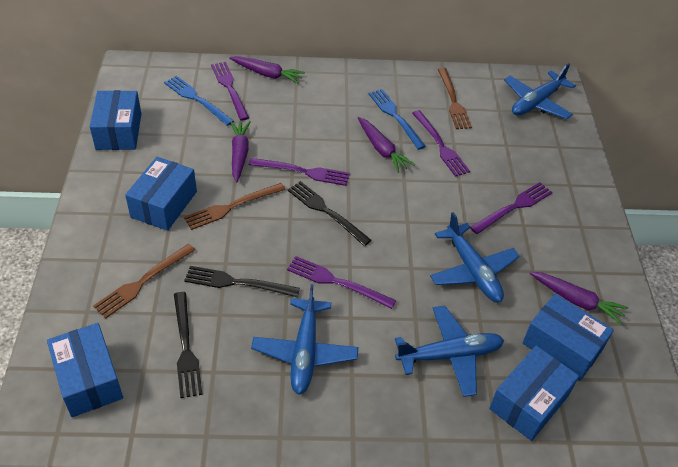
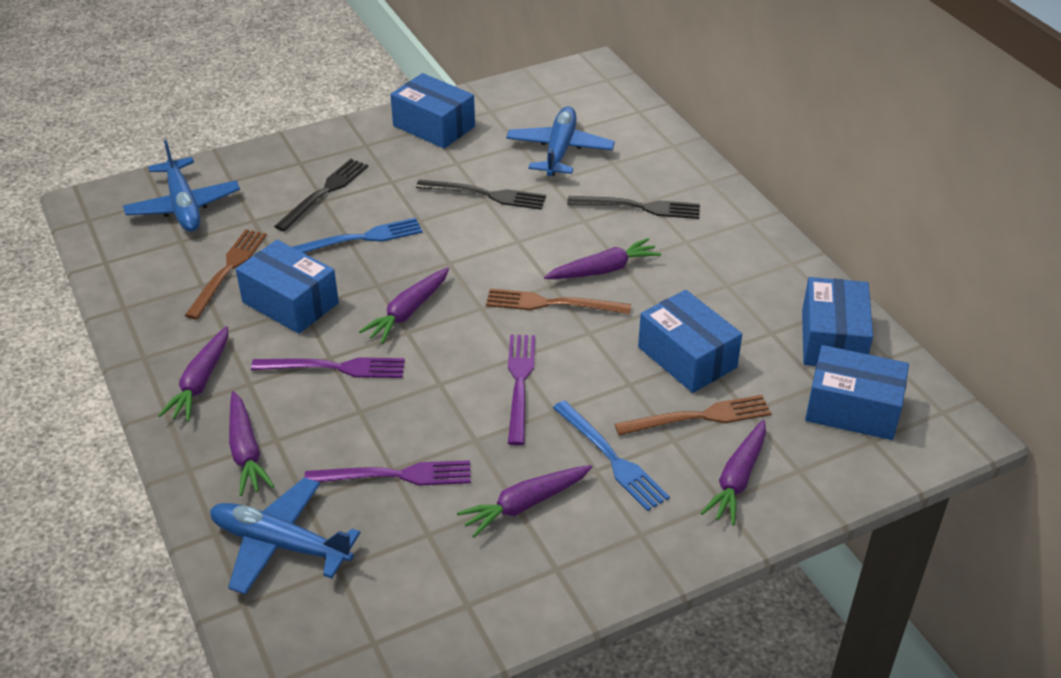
blue plane: 4 -> 3
purple carrot: 4 -> 6
purple fork: 5 -> 3

